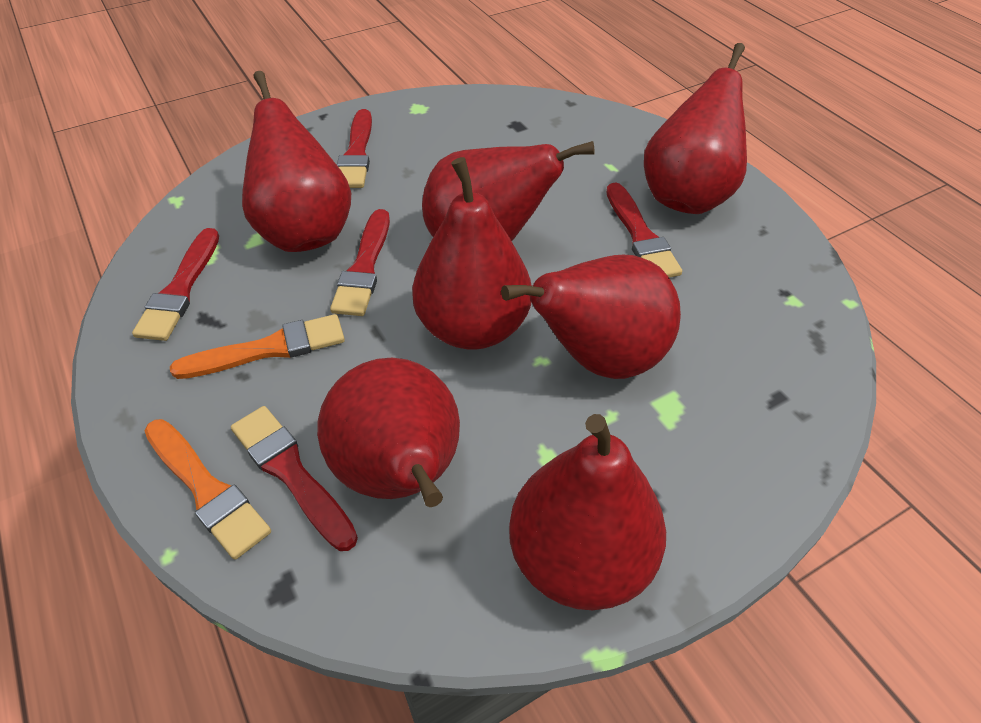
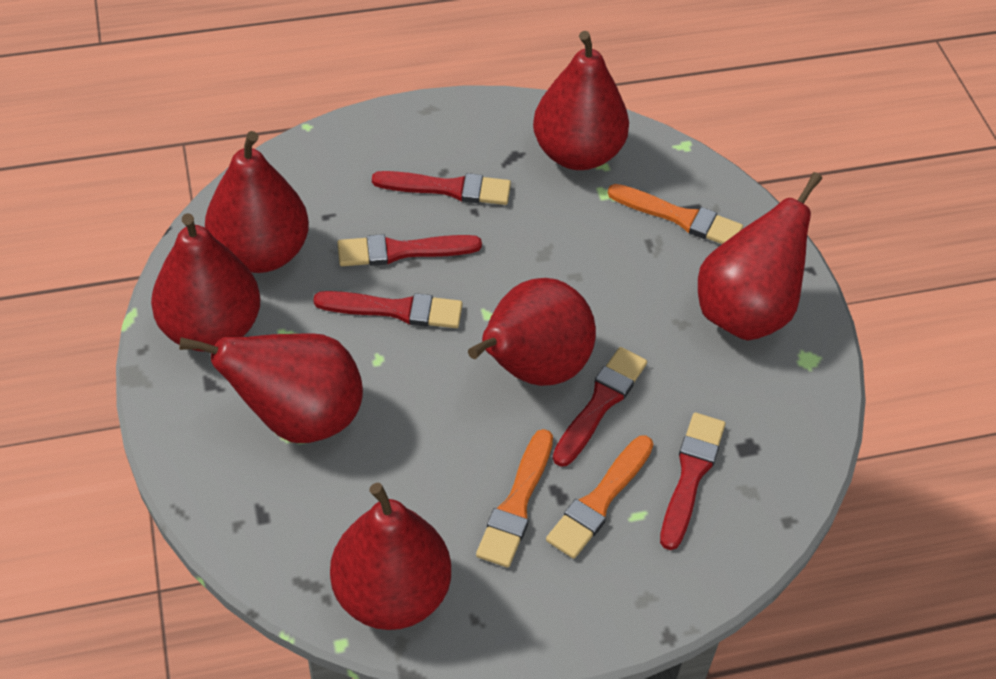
orange brush: 2 -> 3

